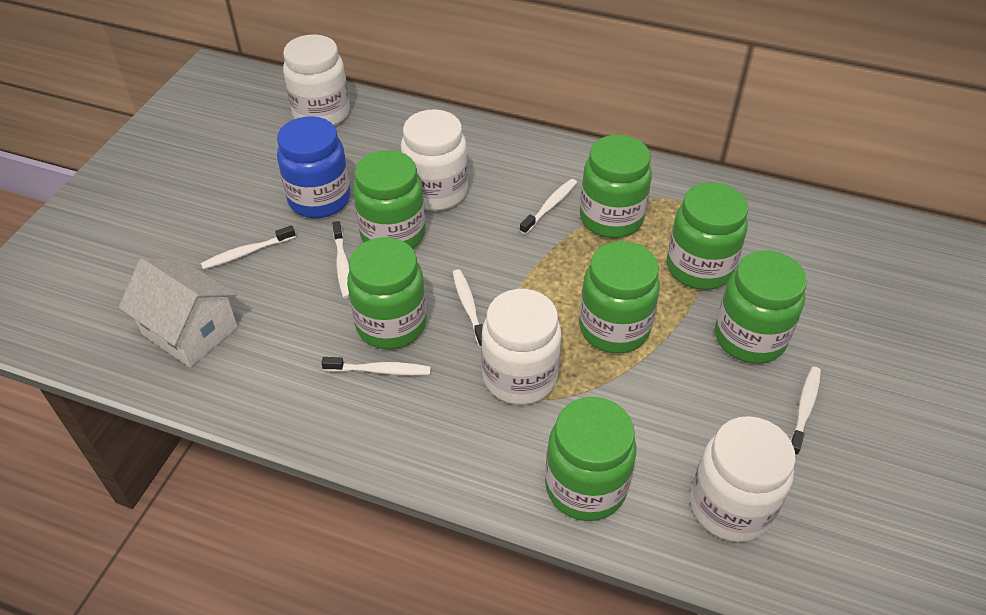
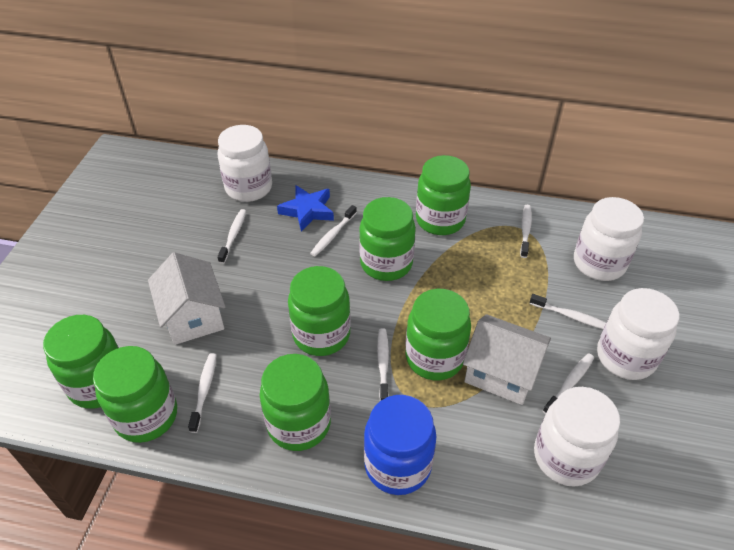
blue star: 0 -> 1
white house: 1 -> 2
white toothbrush: 6 -> 7

